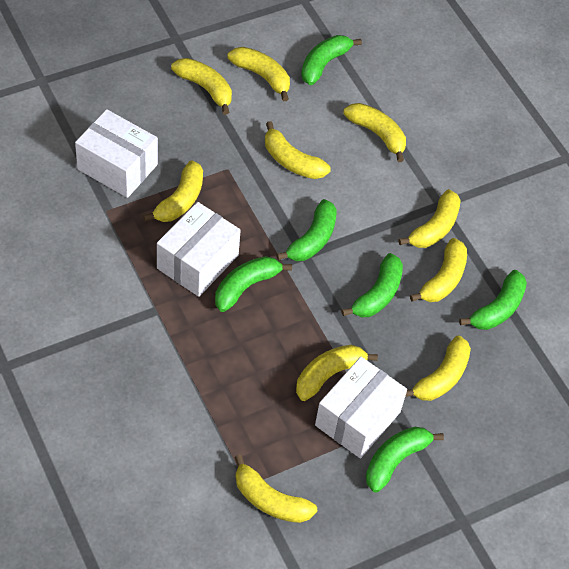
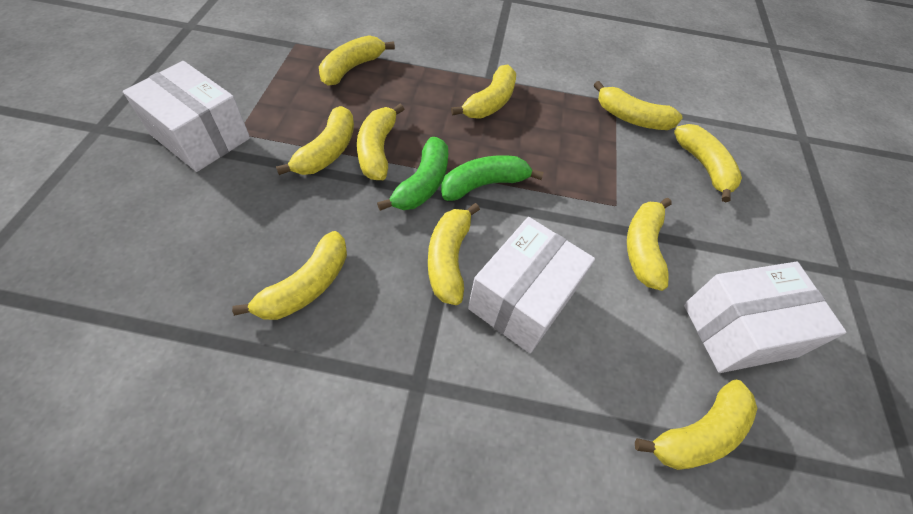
green banana: 6 -> 2

